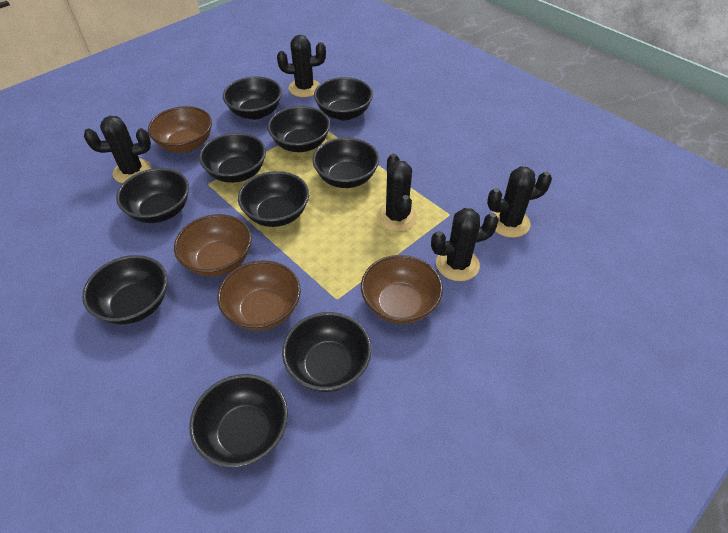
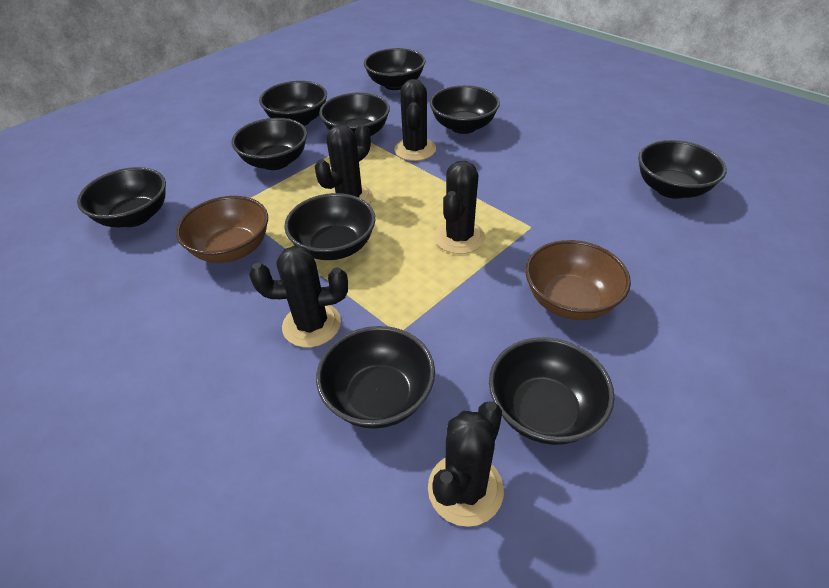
brown bowl: 4 -> 2

